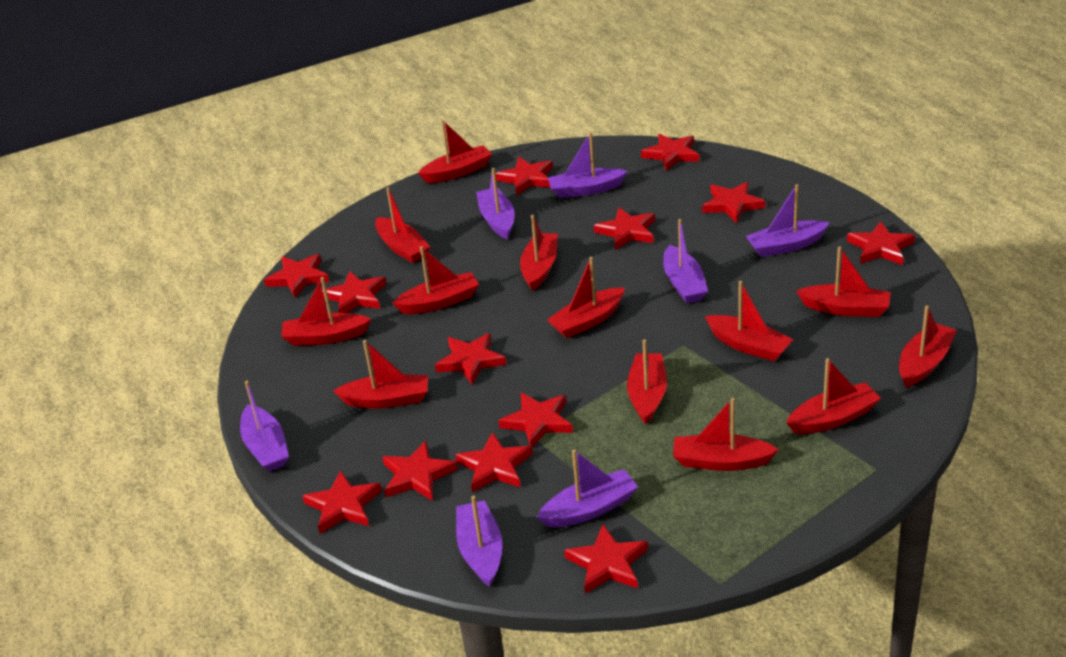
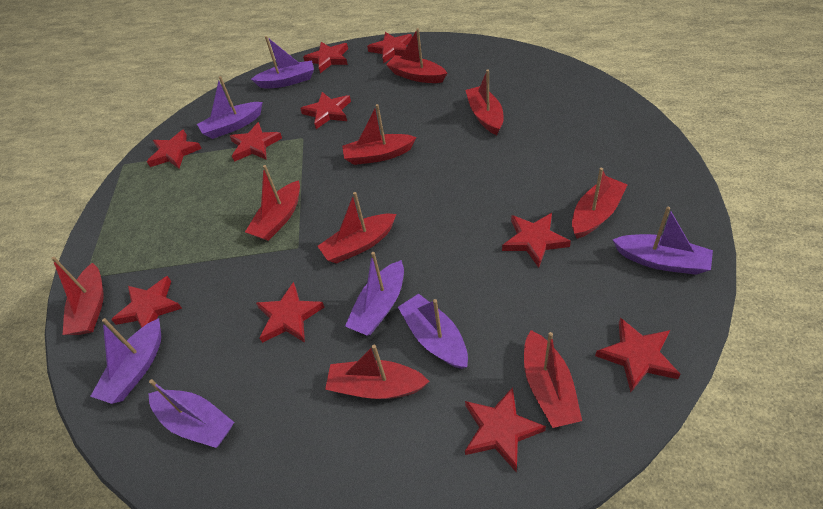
red boat: 13 -> 9
red star: 13 -> 10

